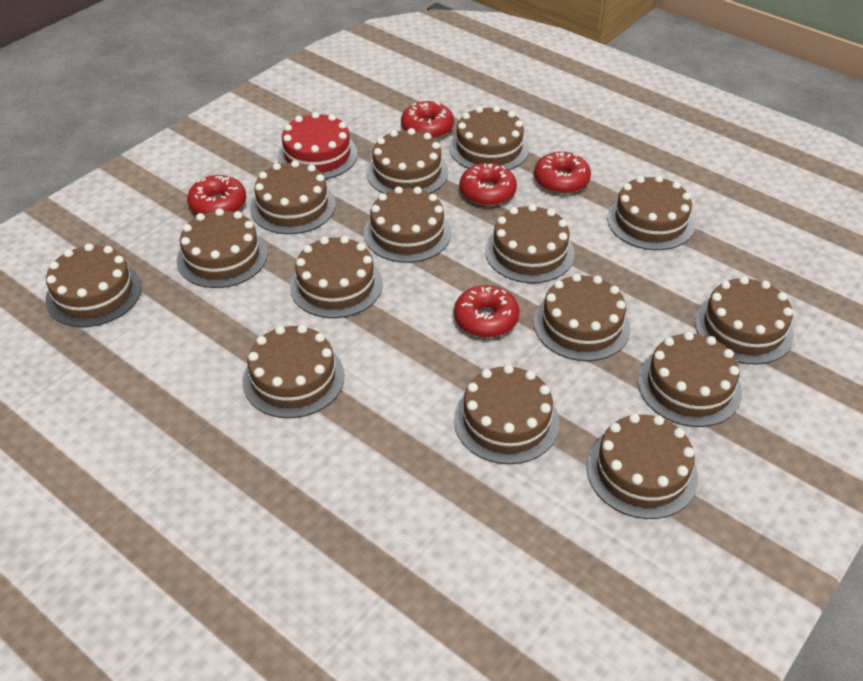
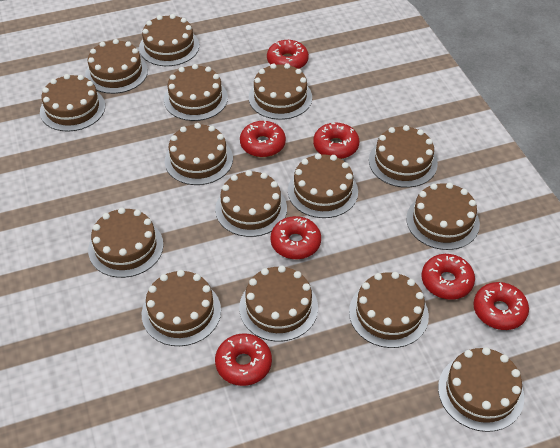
red cake: 1 -> 0
red donut: 5 -> 7

